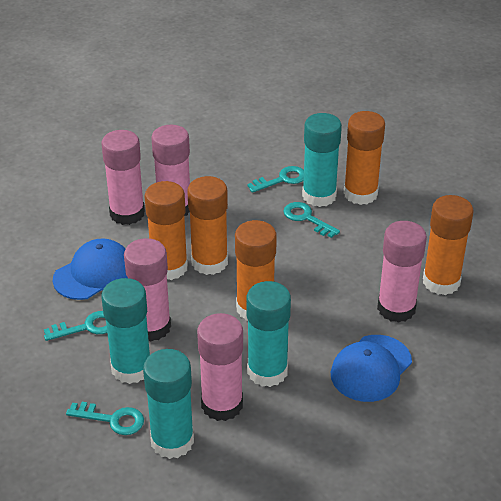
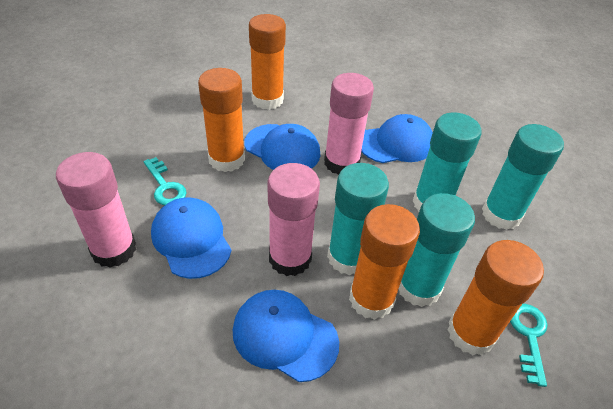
blue cap: 2 -> 4
orange glue stick: 5 -> 4
pink glue stick: 5 -> 3
turquoise key: 4 -> 2

